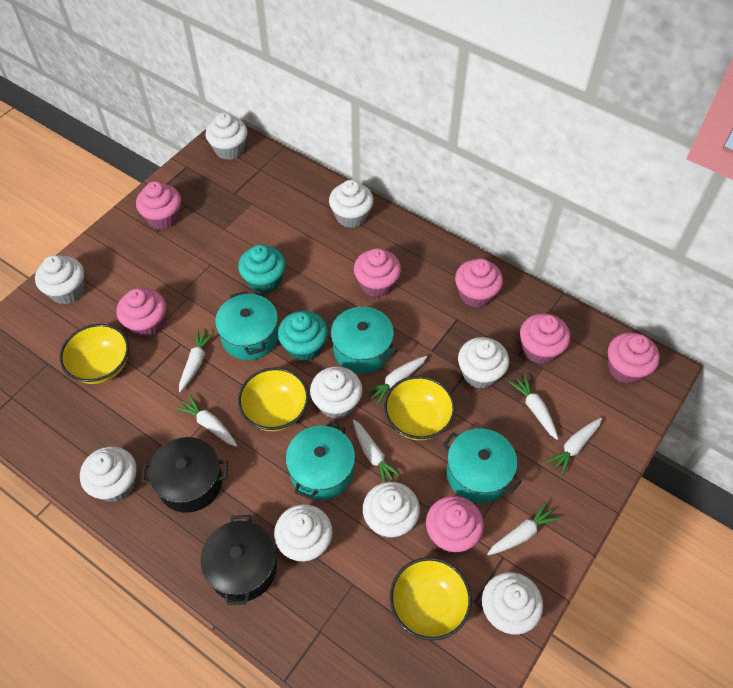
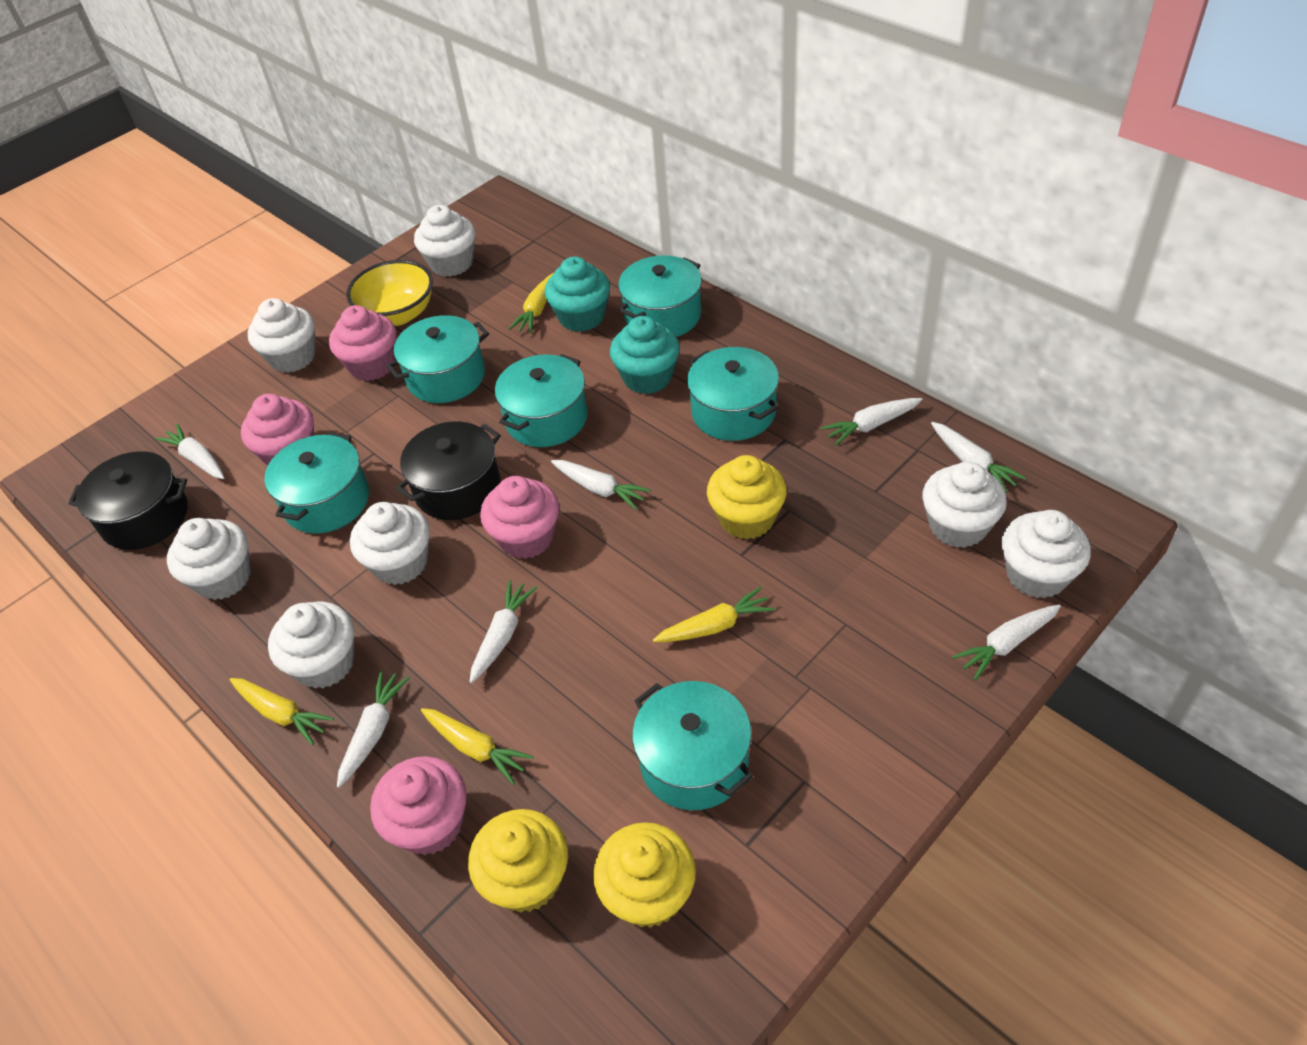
pink cupcake: 7 -> 4
turquoise pot: 4 -> 6
white cupcake: 9 -> 7
yellow bowl: 4 -> 1
yellow carrot: 0 -> 4
yellow cupcake: 0 -> 3

